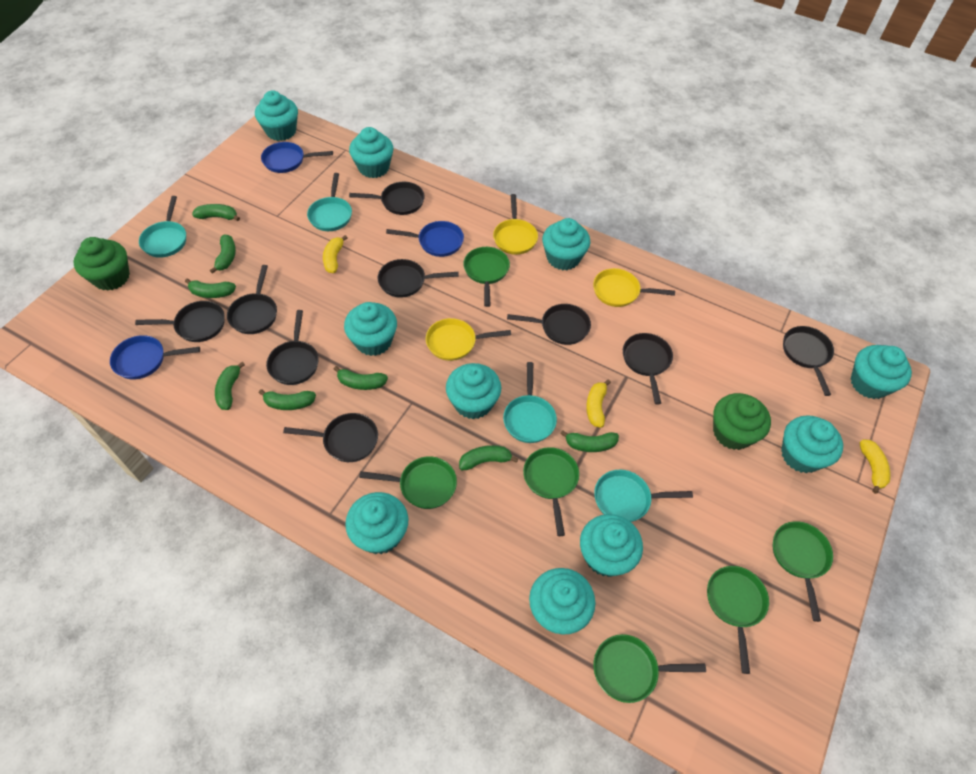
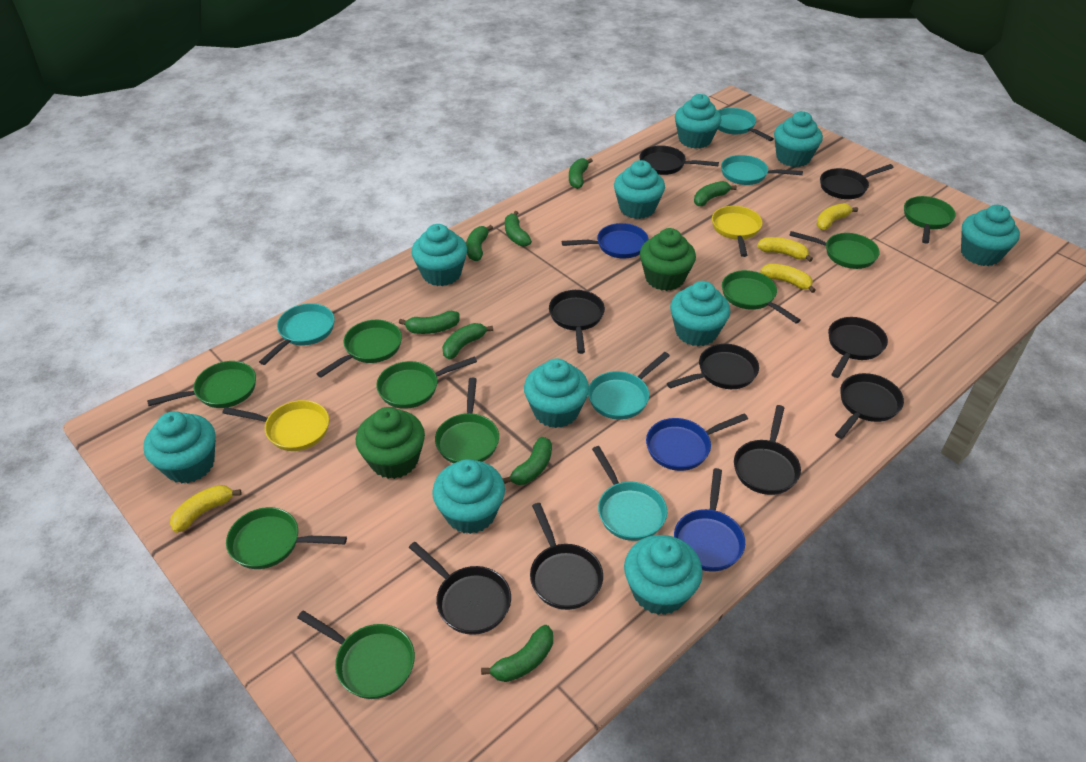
green pan: 6 -> 9
turquoise pan: 4 -> 5
yellow banana: 3 -> 4
yellow pan: 3 -> 2

